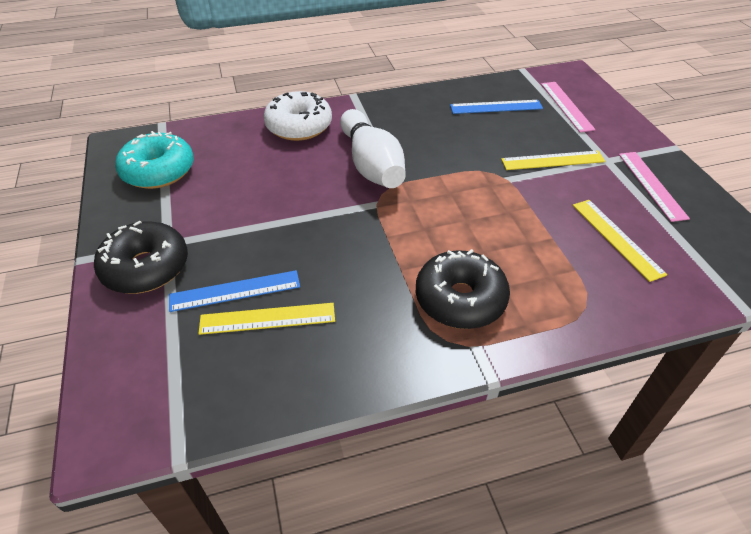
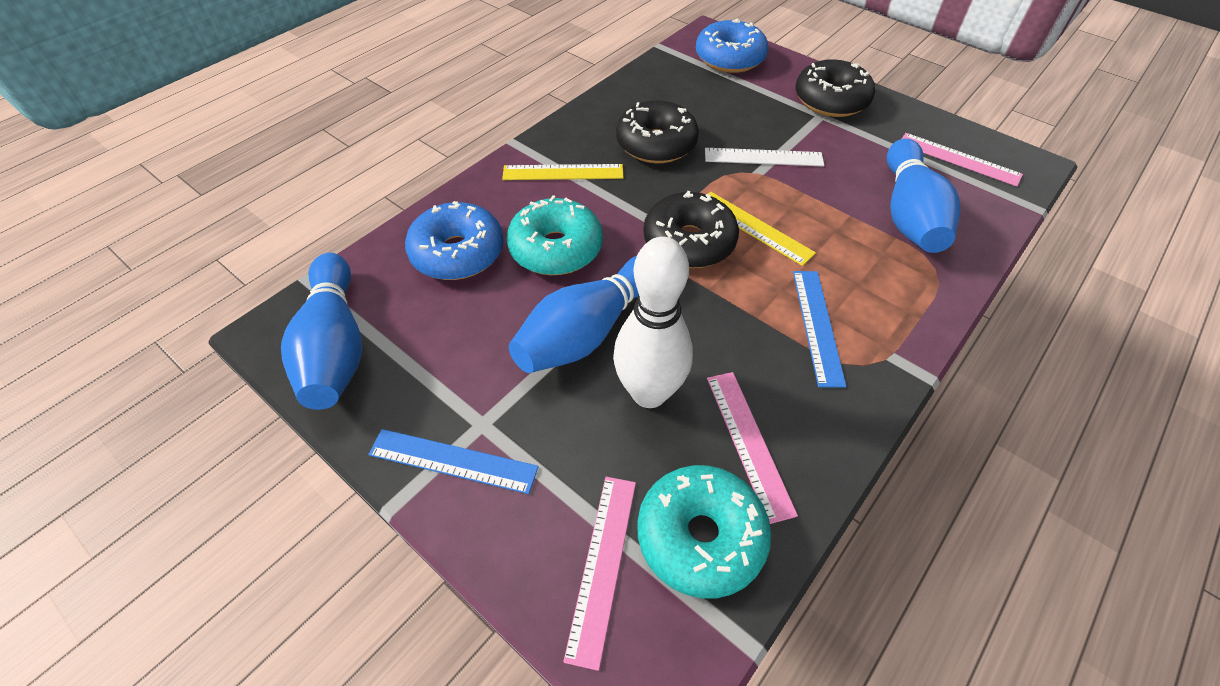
black donut: 2 -> 3
blue bowling pin: 0 -> 3
blue donut: 0 -> 2
pink ruler: 2 -> 3
turquoise donut: 1 -> 2
white donut: 1 -> 0
white ruler: 0 -> 1
yellow ruler: 3 -> 2

